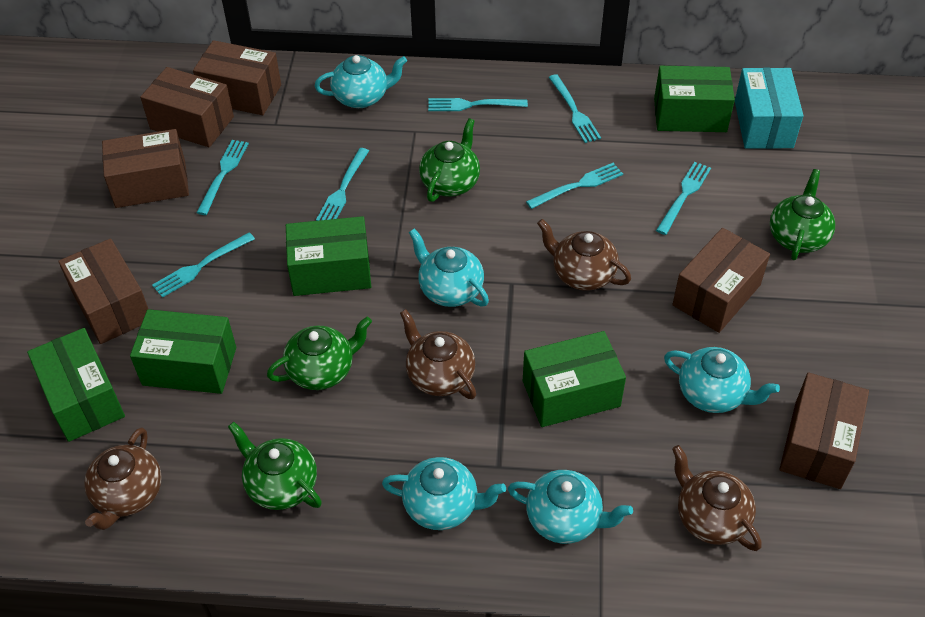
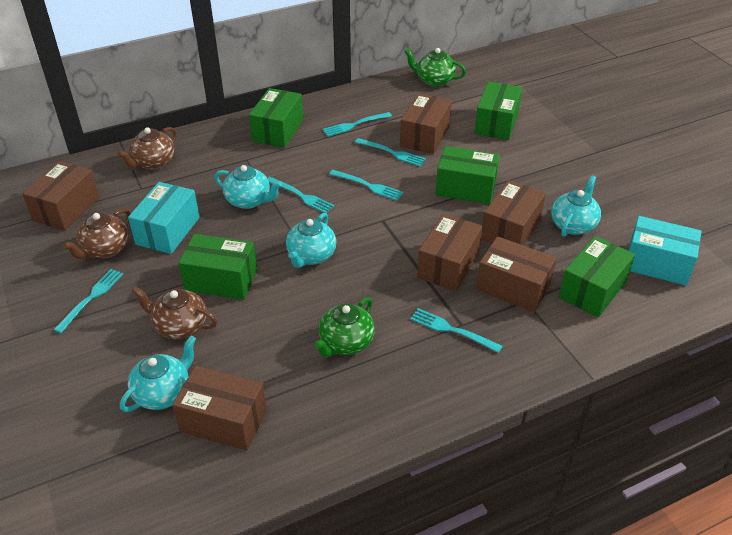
brown teapot: 4 -> 3
green teapot: 4 -> 2
turquoise box: 1 -> 2
turquoise fork: 7 -> 6
turquoise teapot: 5 -> 4

